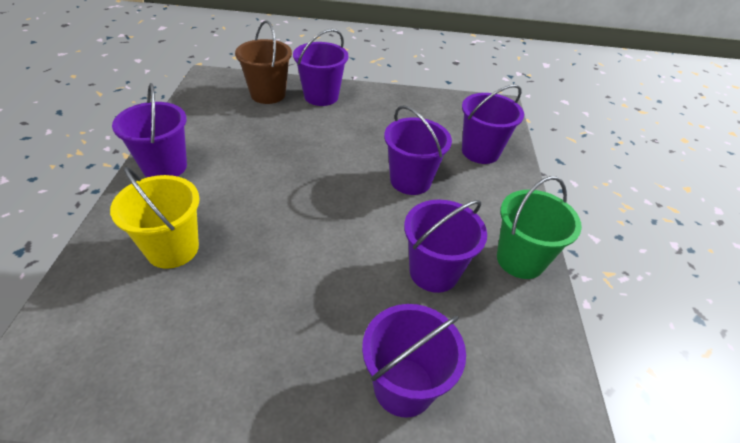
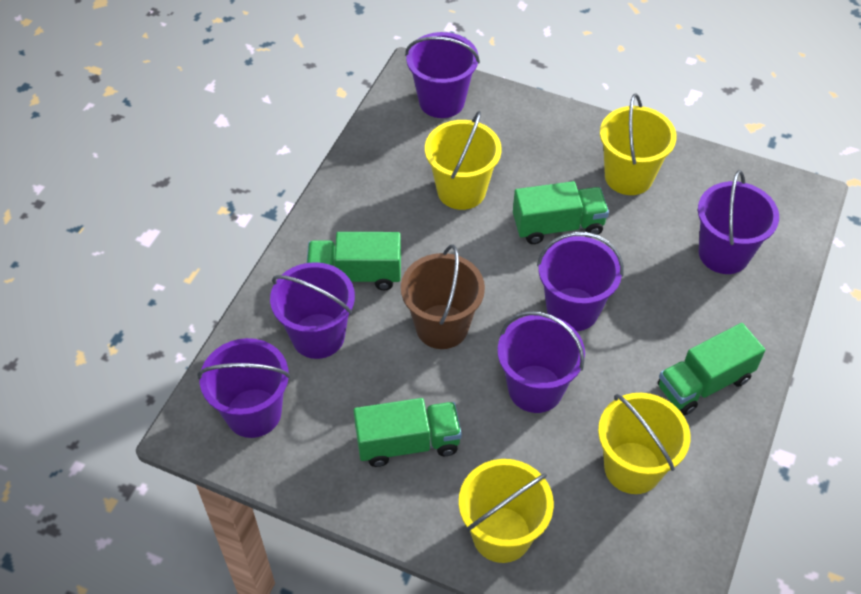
green bucket: 1 -> 0
green truck: 0 -> 4
yellow bucket: 1 -> 4

